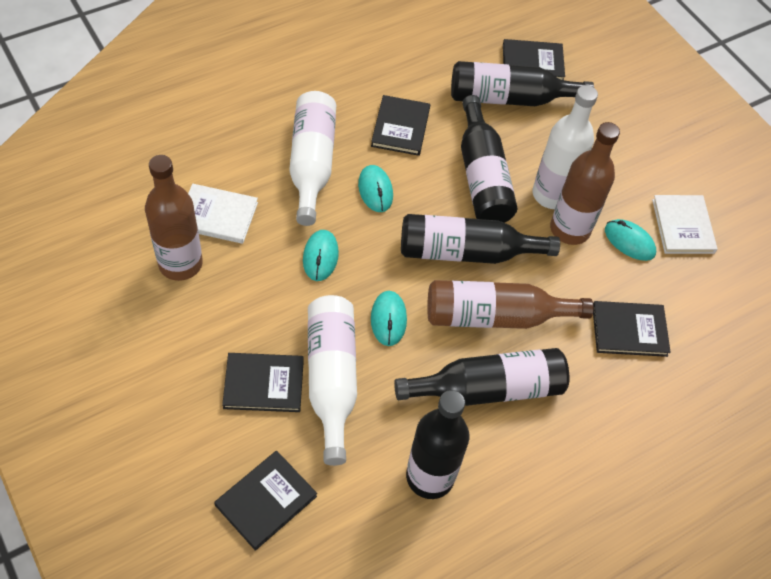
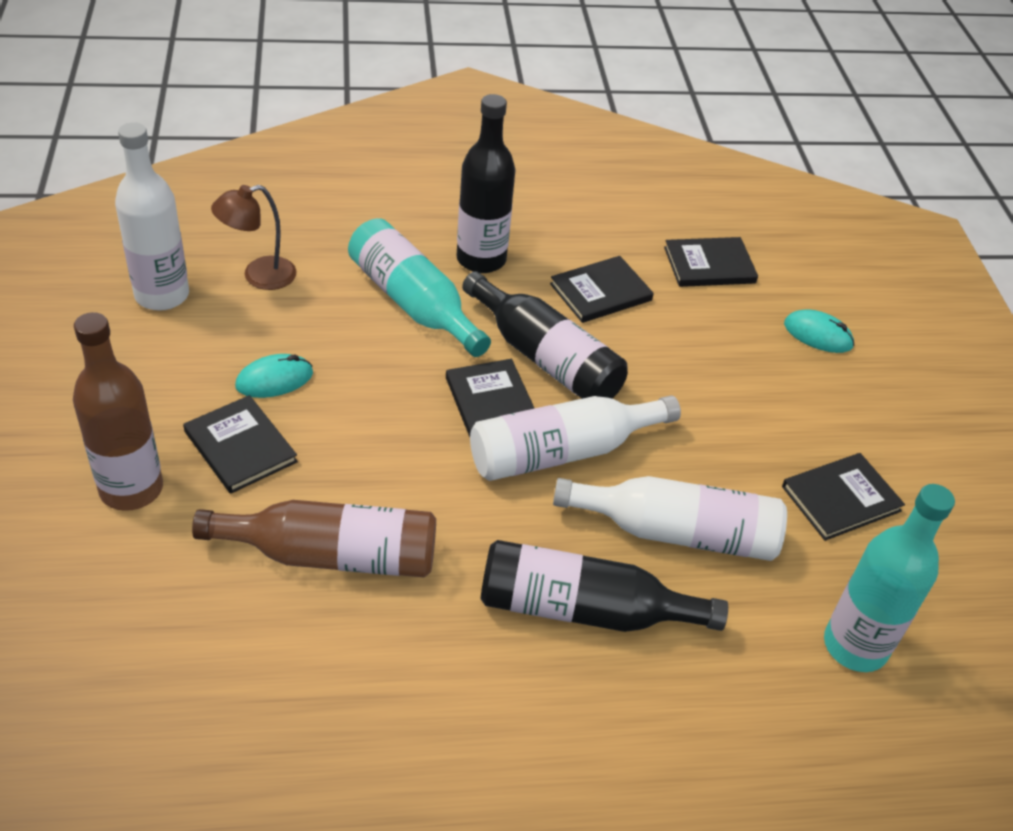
black bottle: 5 -> 3
brown bottle: 3 -> 2
brown lamp: 0 -> 1
turquoise bottle: 0 -> 2
turquoise mouse: 4 -> 2
white book: 2 -> 0

